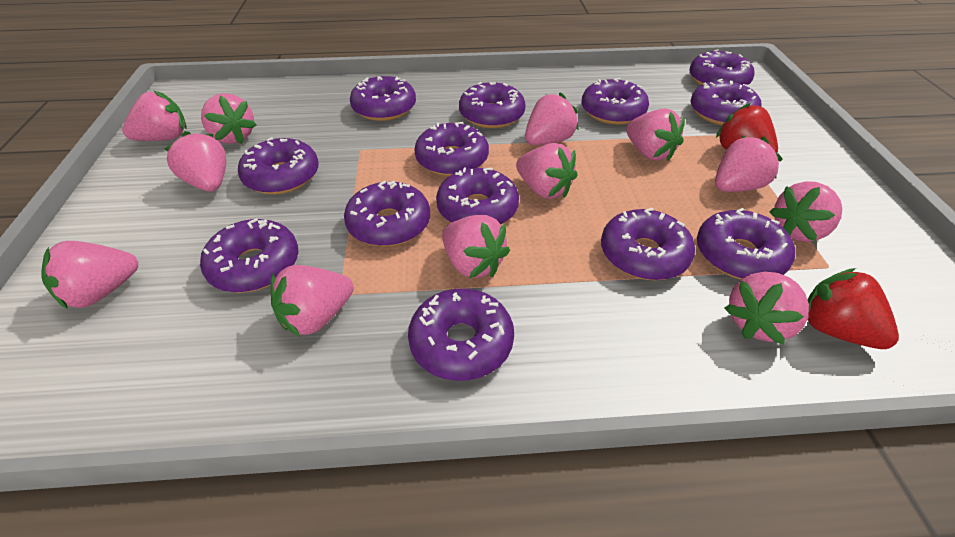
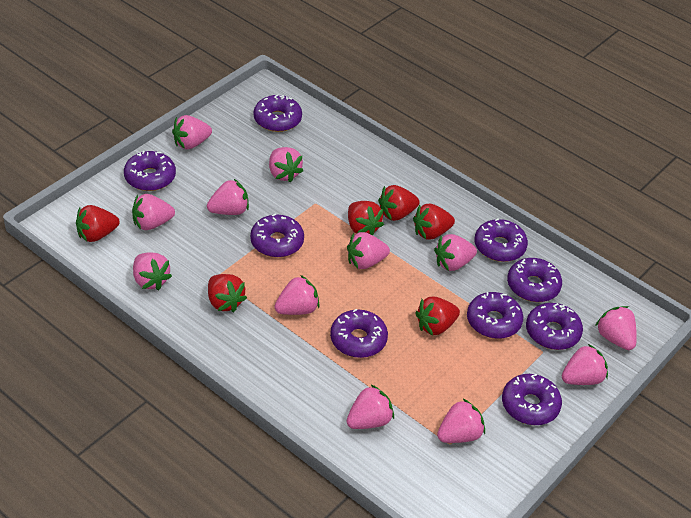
purple donut: 13 -> 9
red strawberry: 2 -> 6

